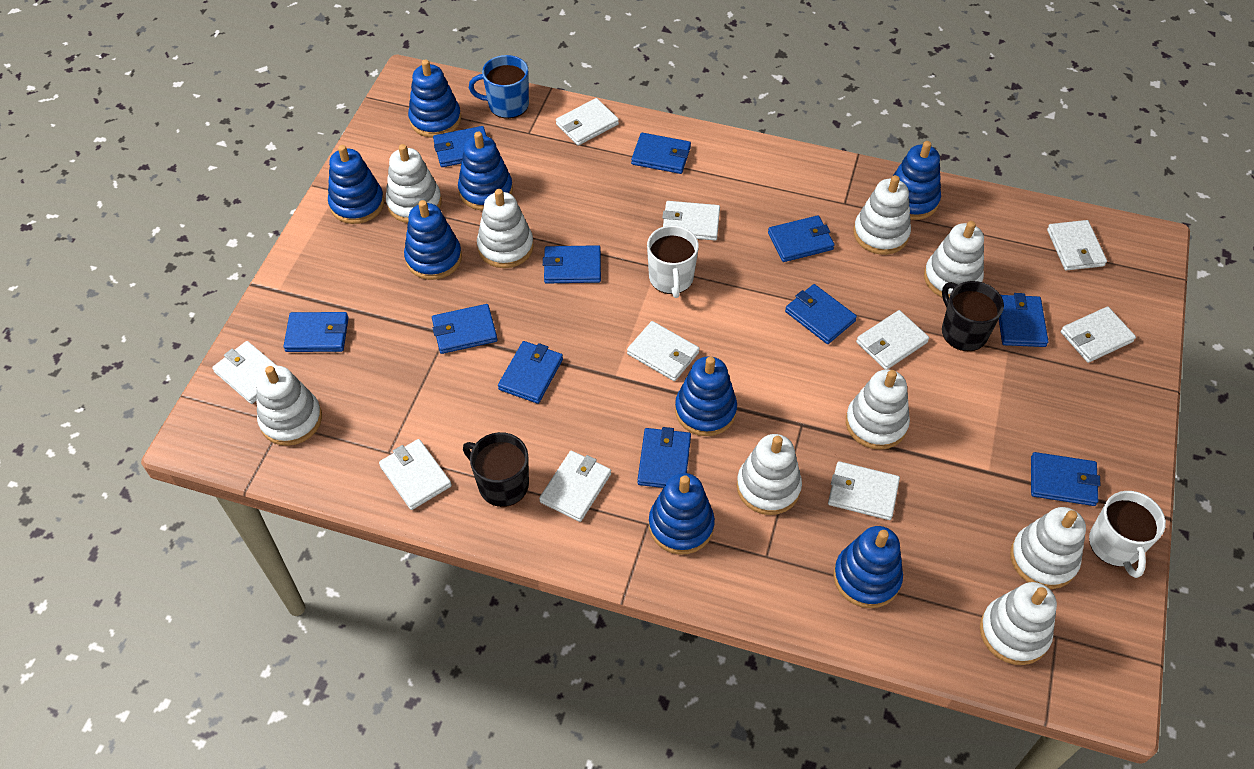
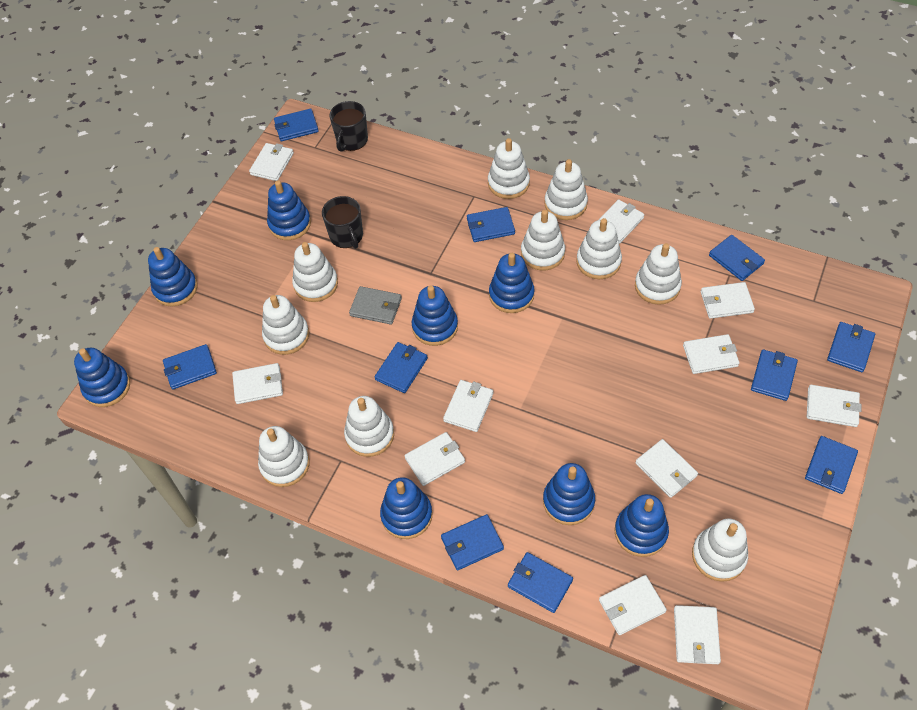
blue mug: 1 -> 0
blue wallet: 11 -> 10
grey wallet: 0 -> 1
white mug: 2 -> 0
white stacking toy: 9 -> 10
white wallet: 10 -> 11

